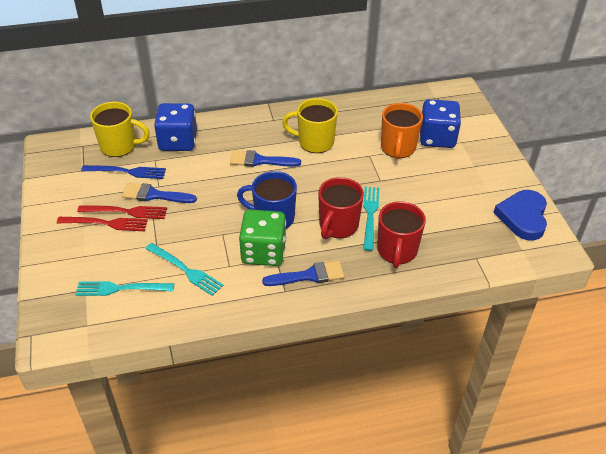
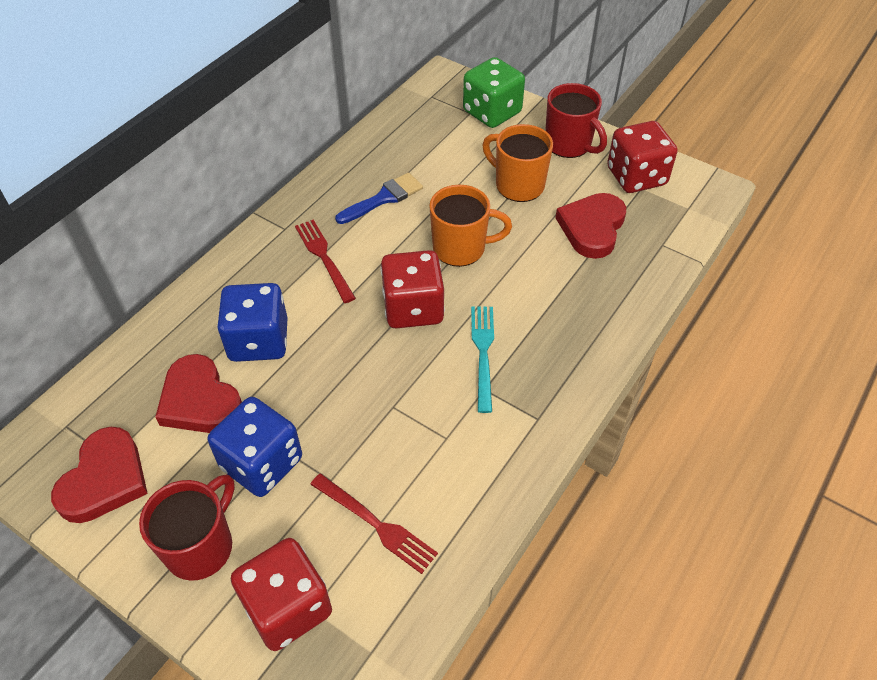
blue brush: 3 -> 1
blue fork: 1 -> 0
blue heart: 1 -> 0
blue mug: 1 -> 0
orange mug: 1 -> 2
red dice: 0 -> 3
red heart: 0 -> 3
turquoise fork: 3 -> 1
yellow mug: 2 -> 0

